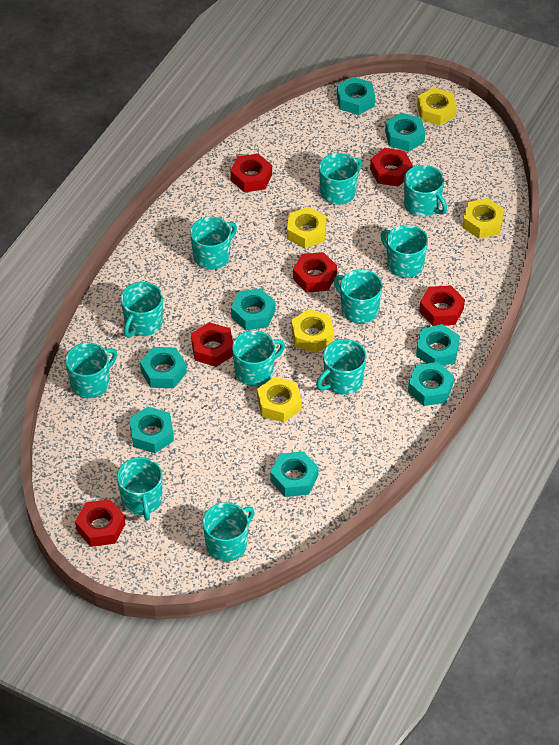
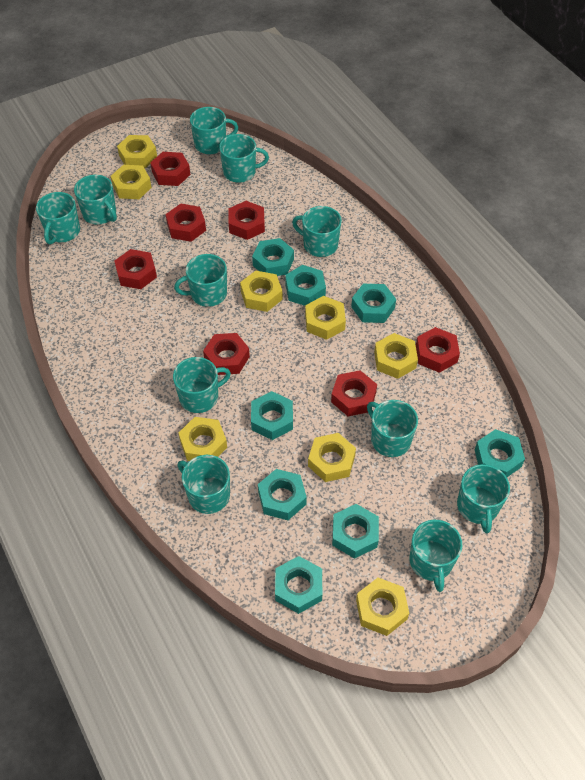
red nut: 6 -> 7
yellow nut: 5 -> 8

